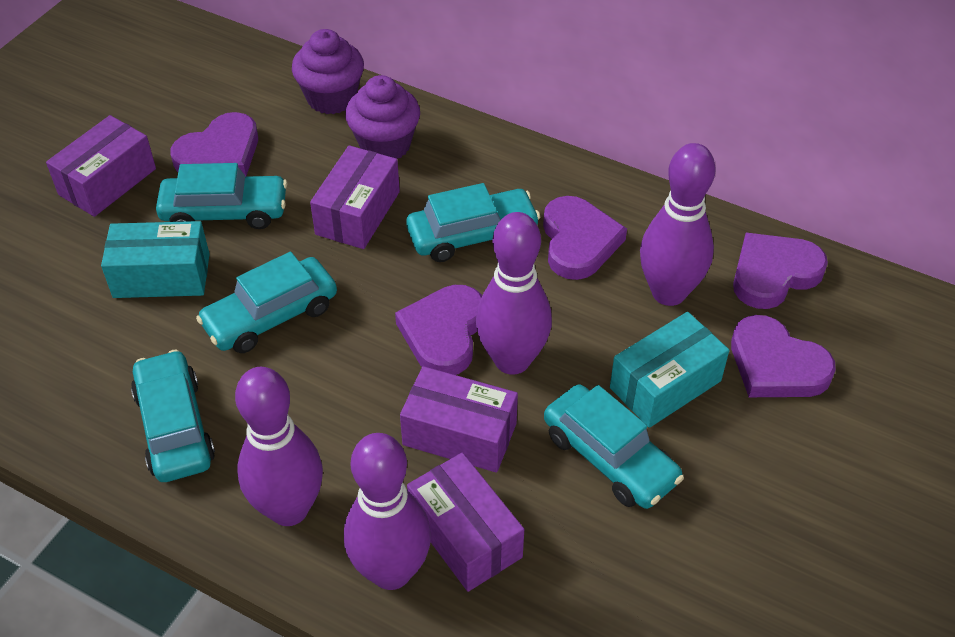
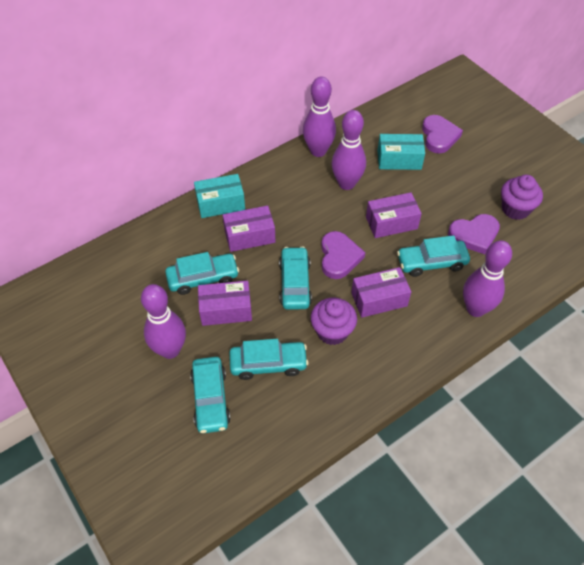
purple heart: 5 -> 3

